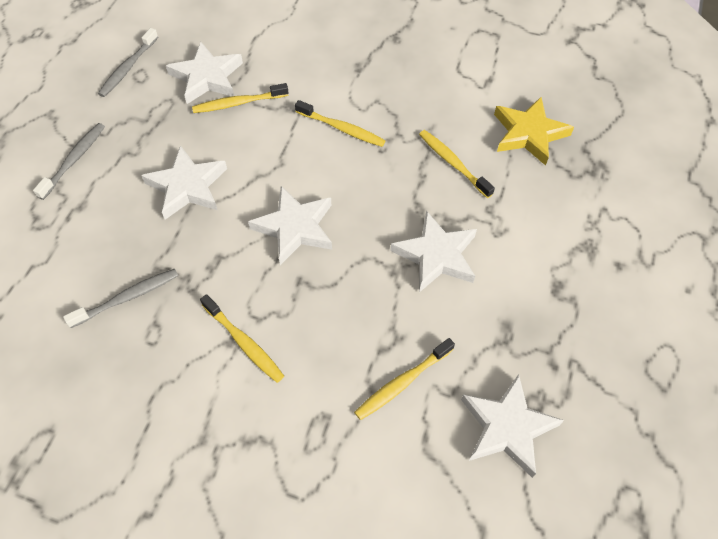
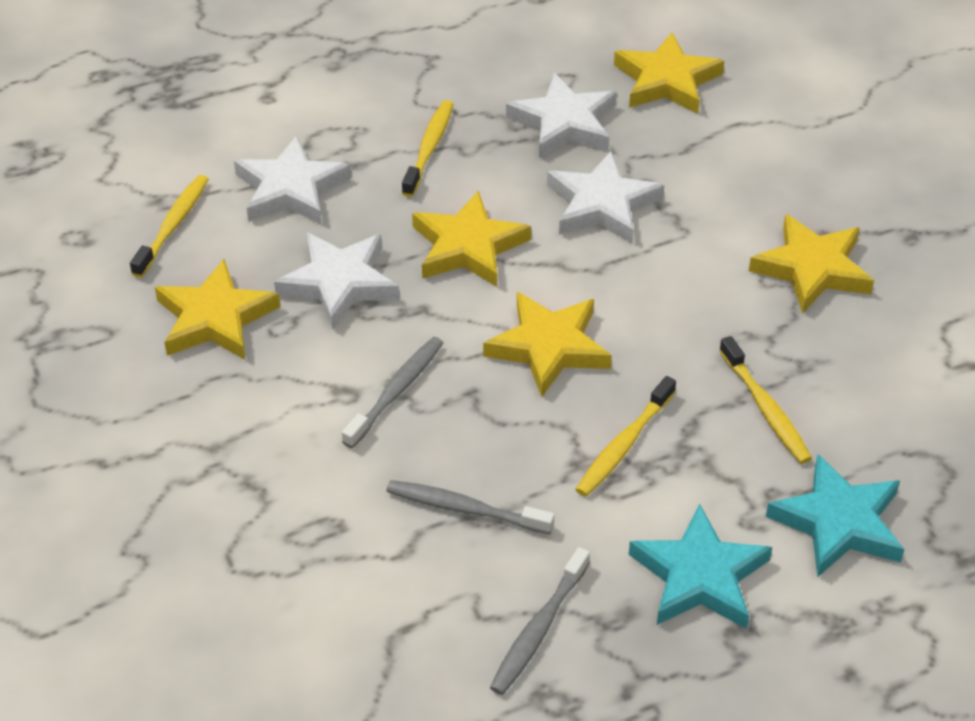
turquoise star: 0 -> 2
white star: 5 -> 4
yellow star: 1 -> 5
yellow toothbrush: 5 -> 4

